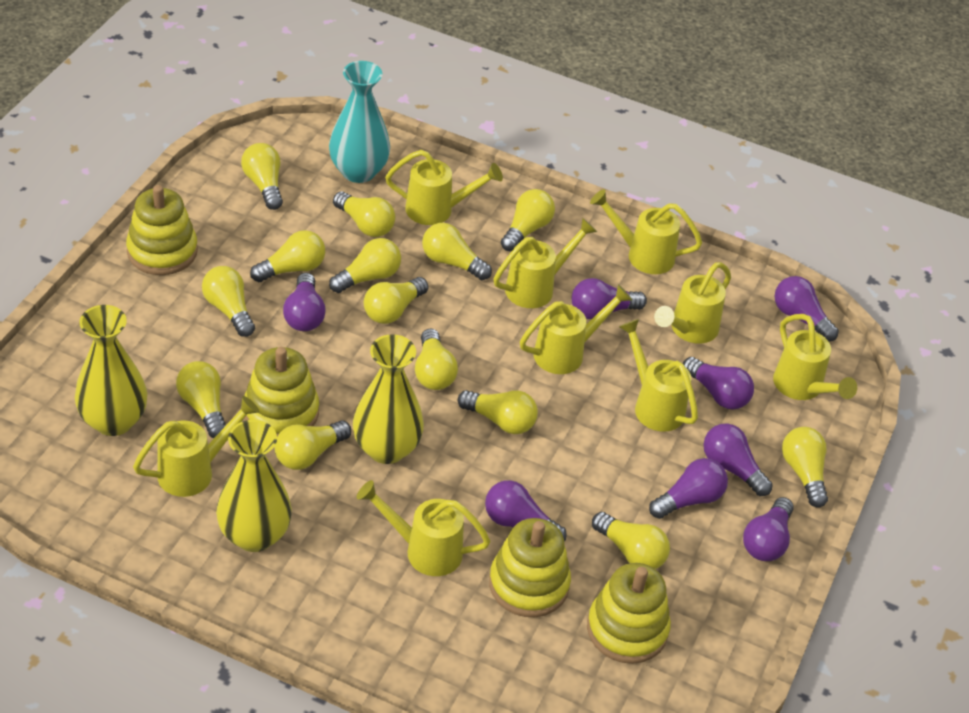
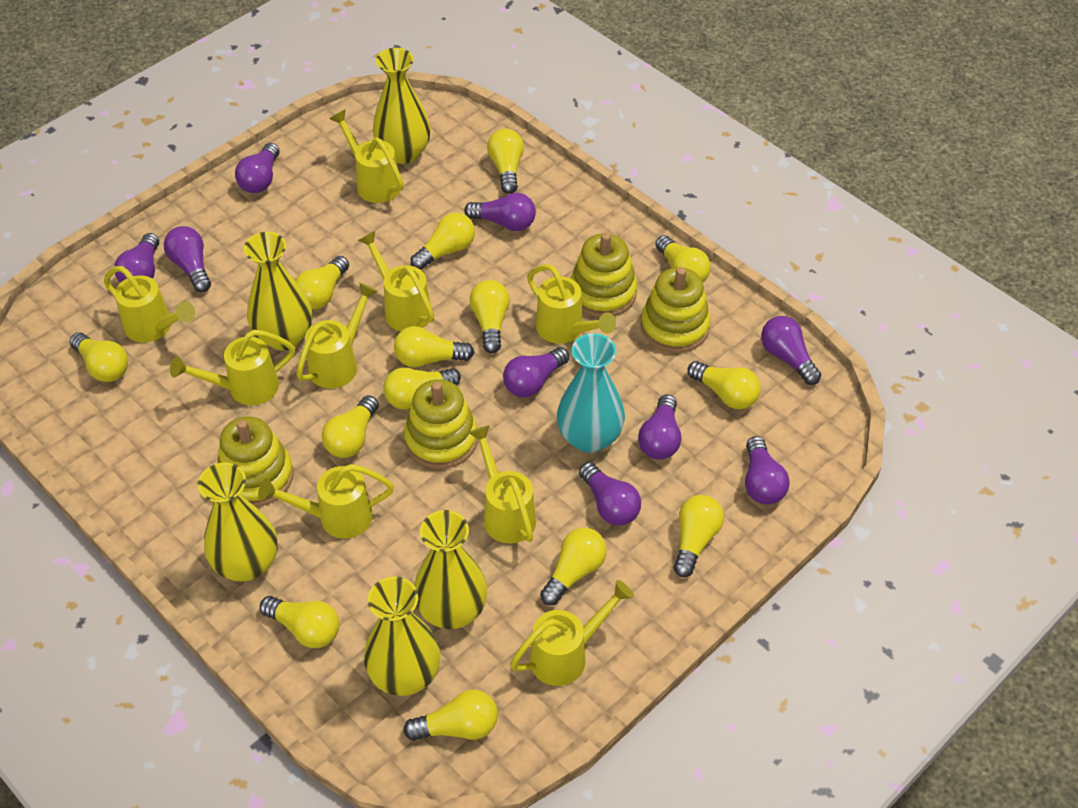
purple light bulb: 8 -> 9
yellow vase: 3 -> 5

